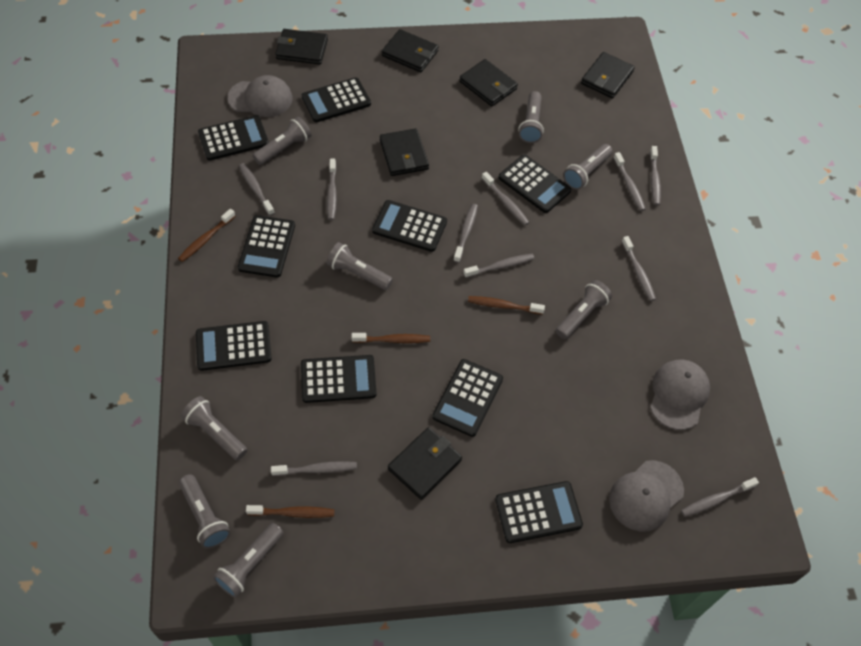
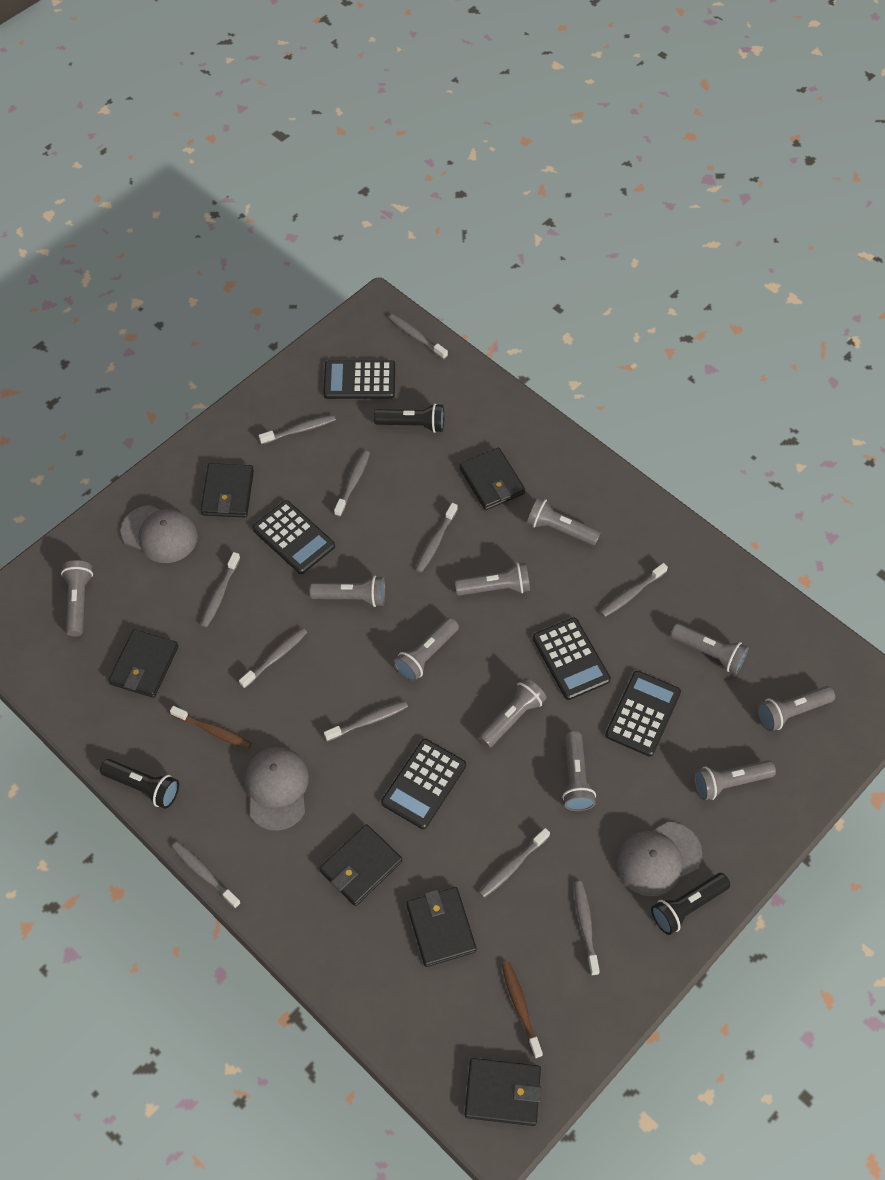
black calculator: 9 -> 5
black flashlight: 0 -> 3
brown toothbrush: 4 -> 2
grey flashlight: 8 -> 10
grey toothbrush: 10 -> 11

